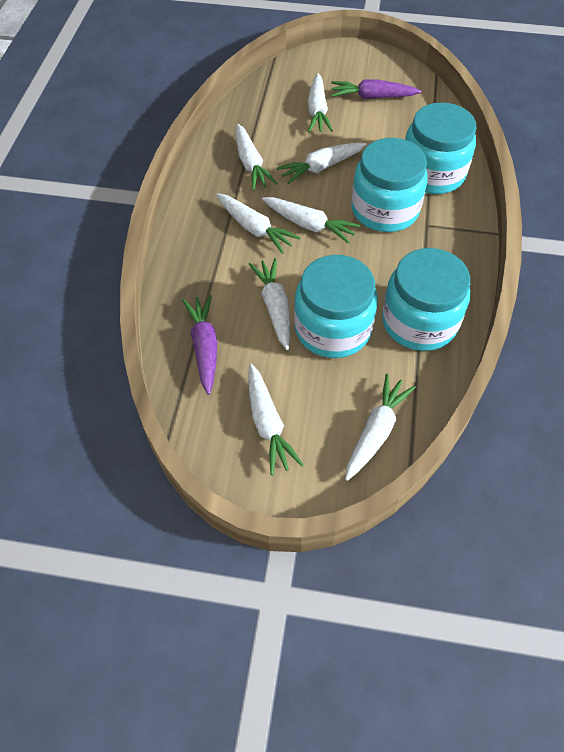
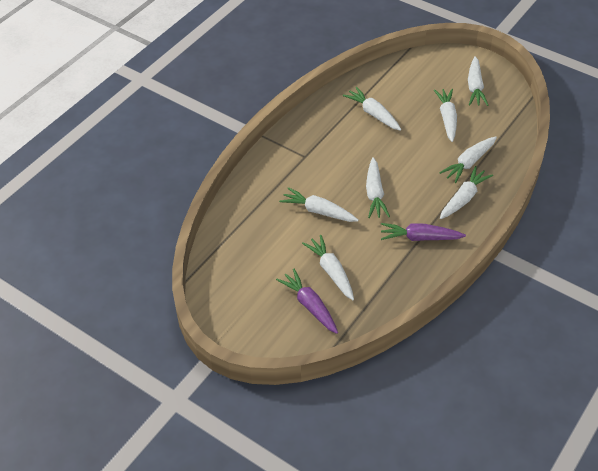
turquoise jar: 4 -> 0

